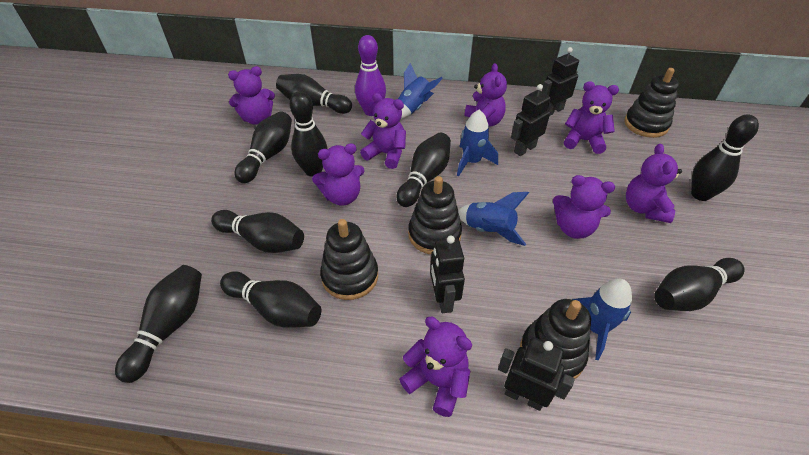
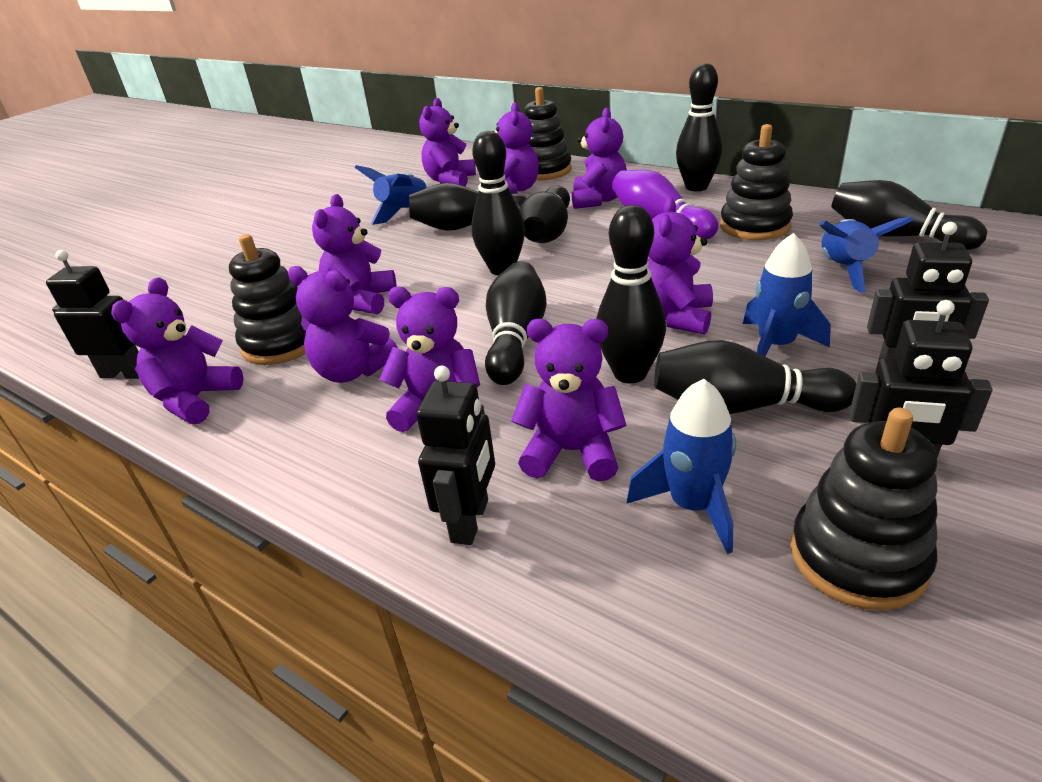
black bowling pin: 9 -> 8
purple teddy bear: 8 -> 9

